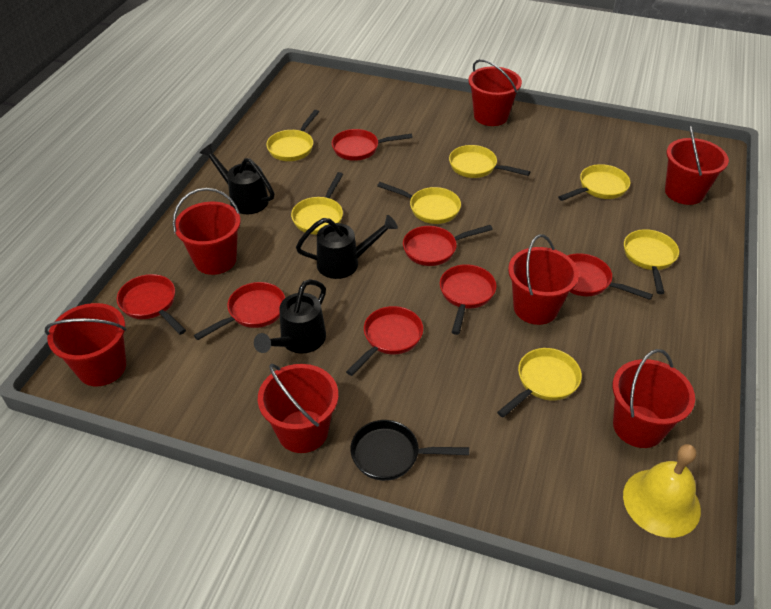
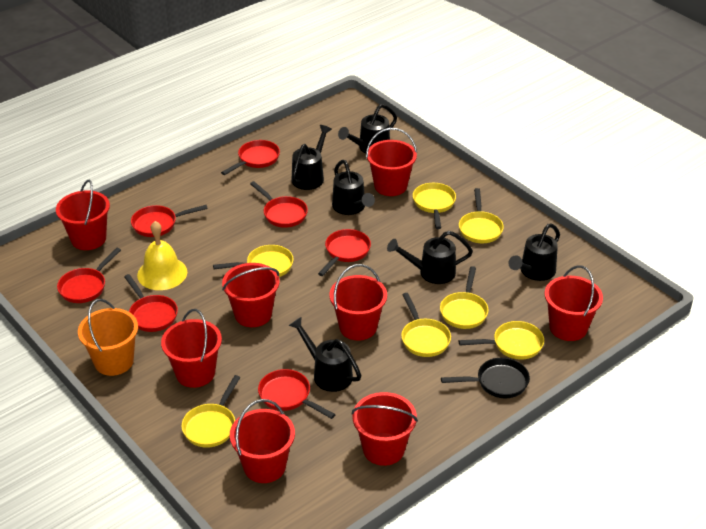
black watering can: 3 -> 6
orange bucket: 0 -> 1
red bucket: 7 -> 8

